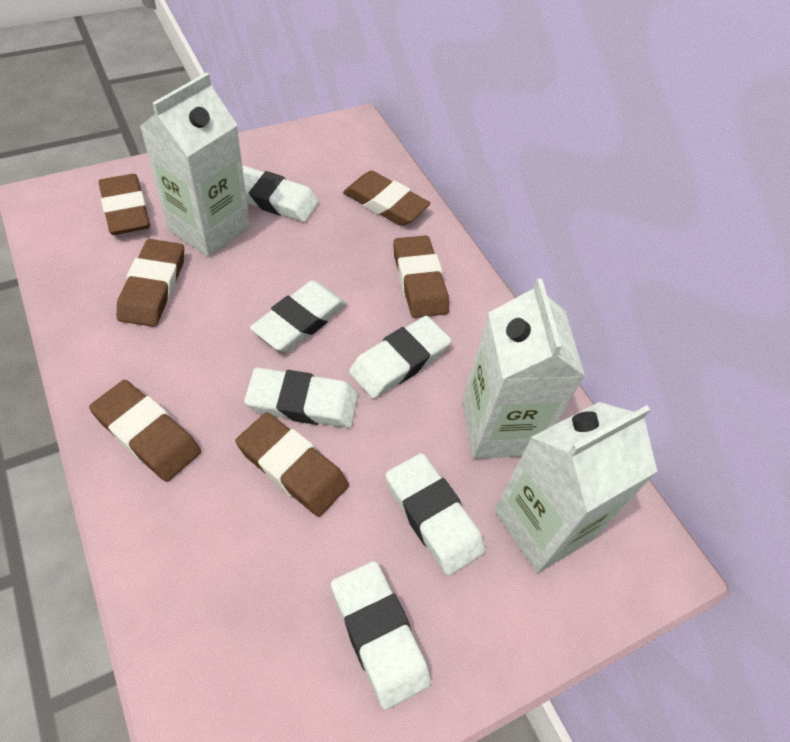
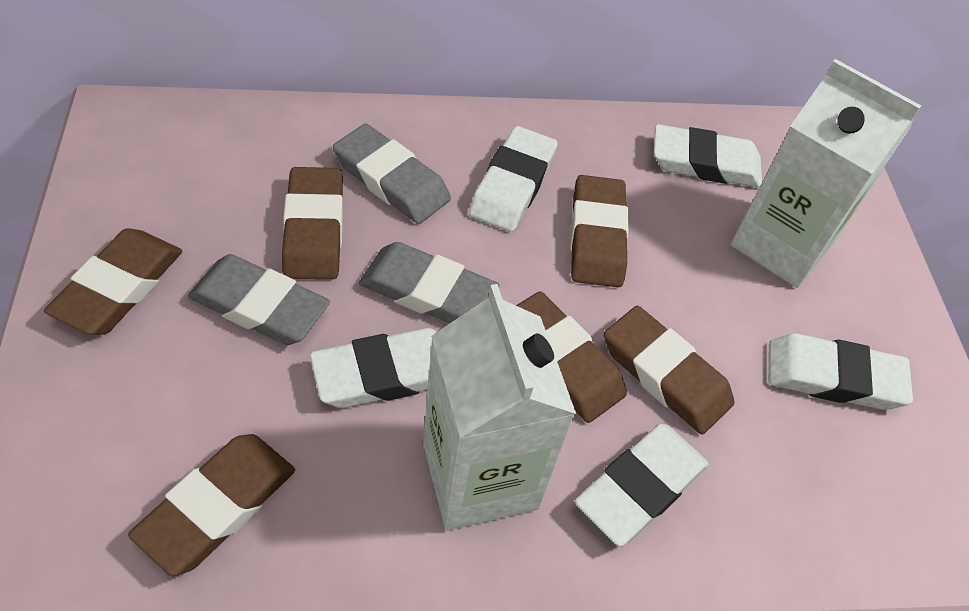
grey eraser: 0 -> 3
white carton: 3 -> 2
white eraser: 6 -> 5

